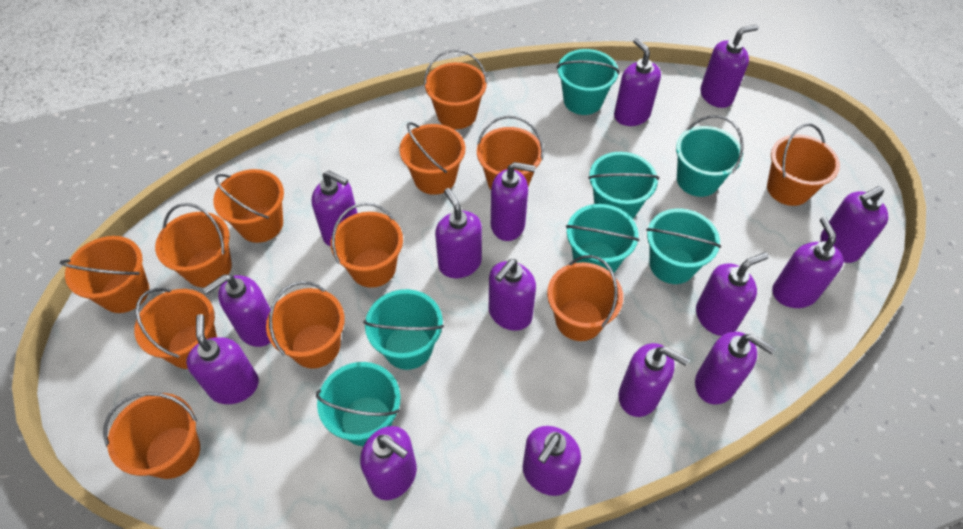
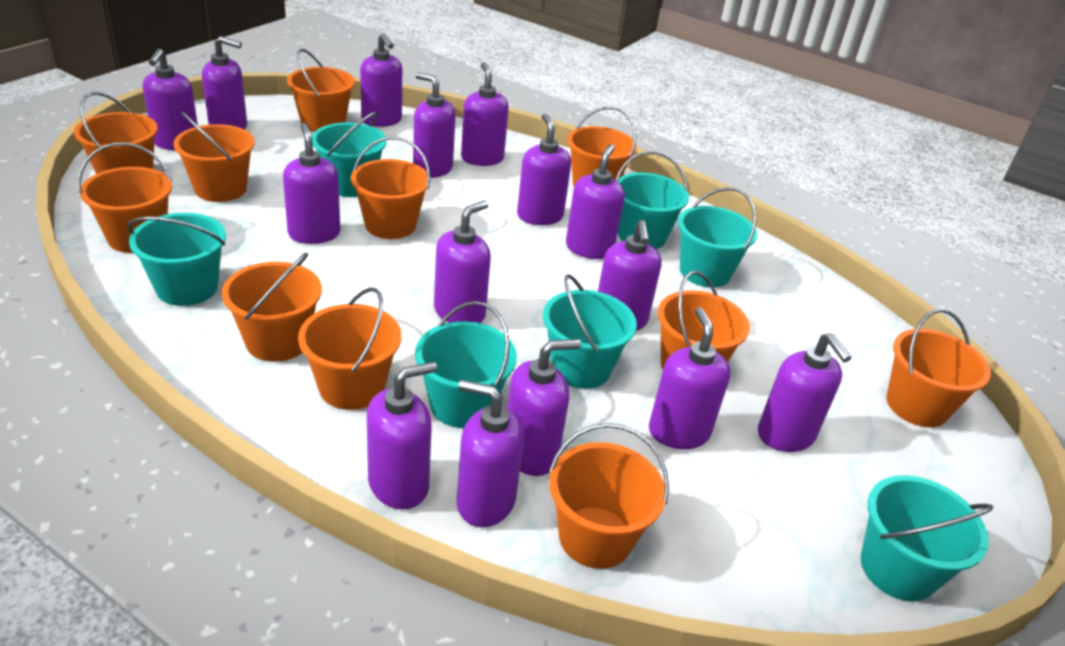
orange bucket: 12 -> 11

